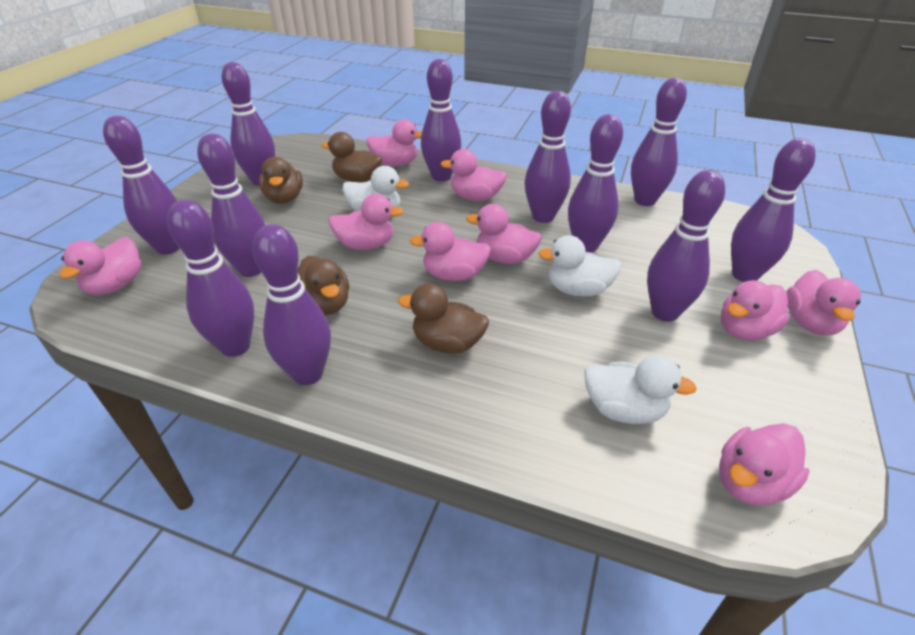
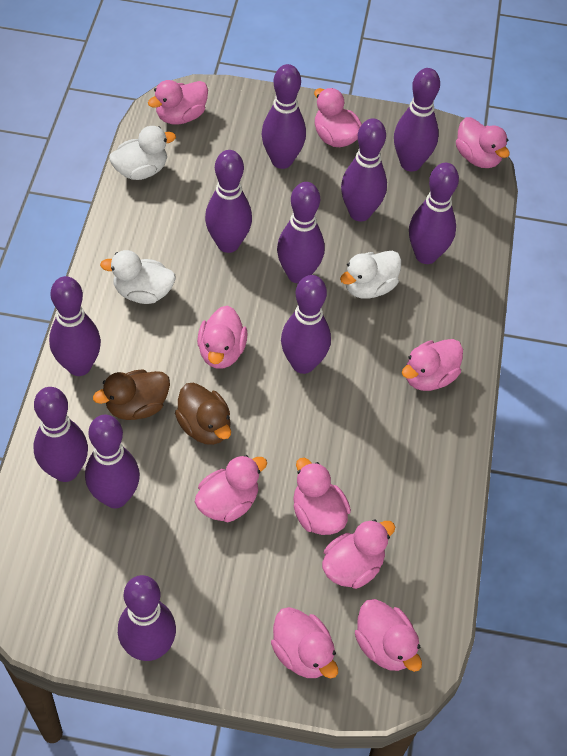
brown duck: 4 -> 2
pink duck: 9 -> 10

